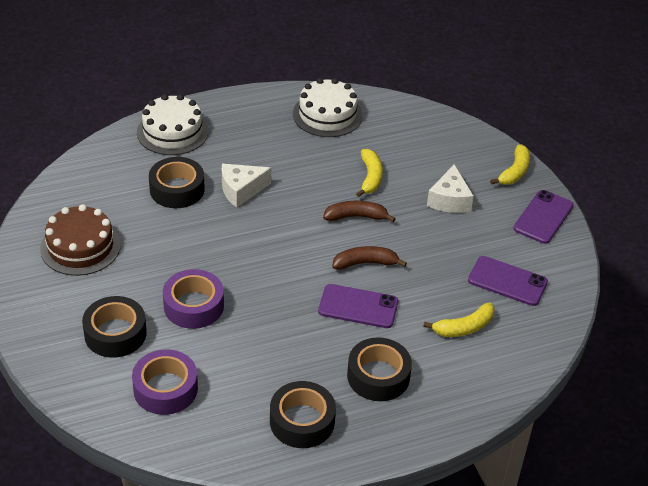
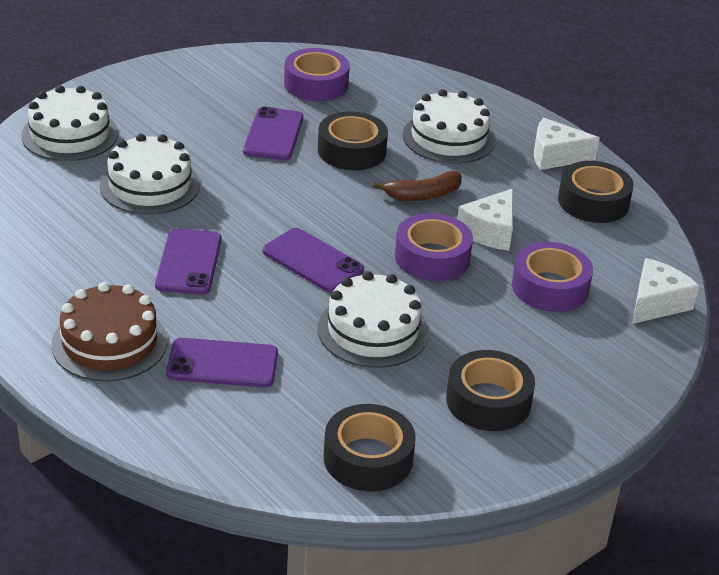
brown banana: 2 -> 1
purple phone: 3 -> 4
purple tape: 2 -> 3
white cake: 2 -> 4
white cheese: 2 -> 3
yellow banana: 3 -> 0

